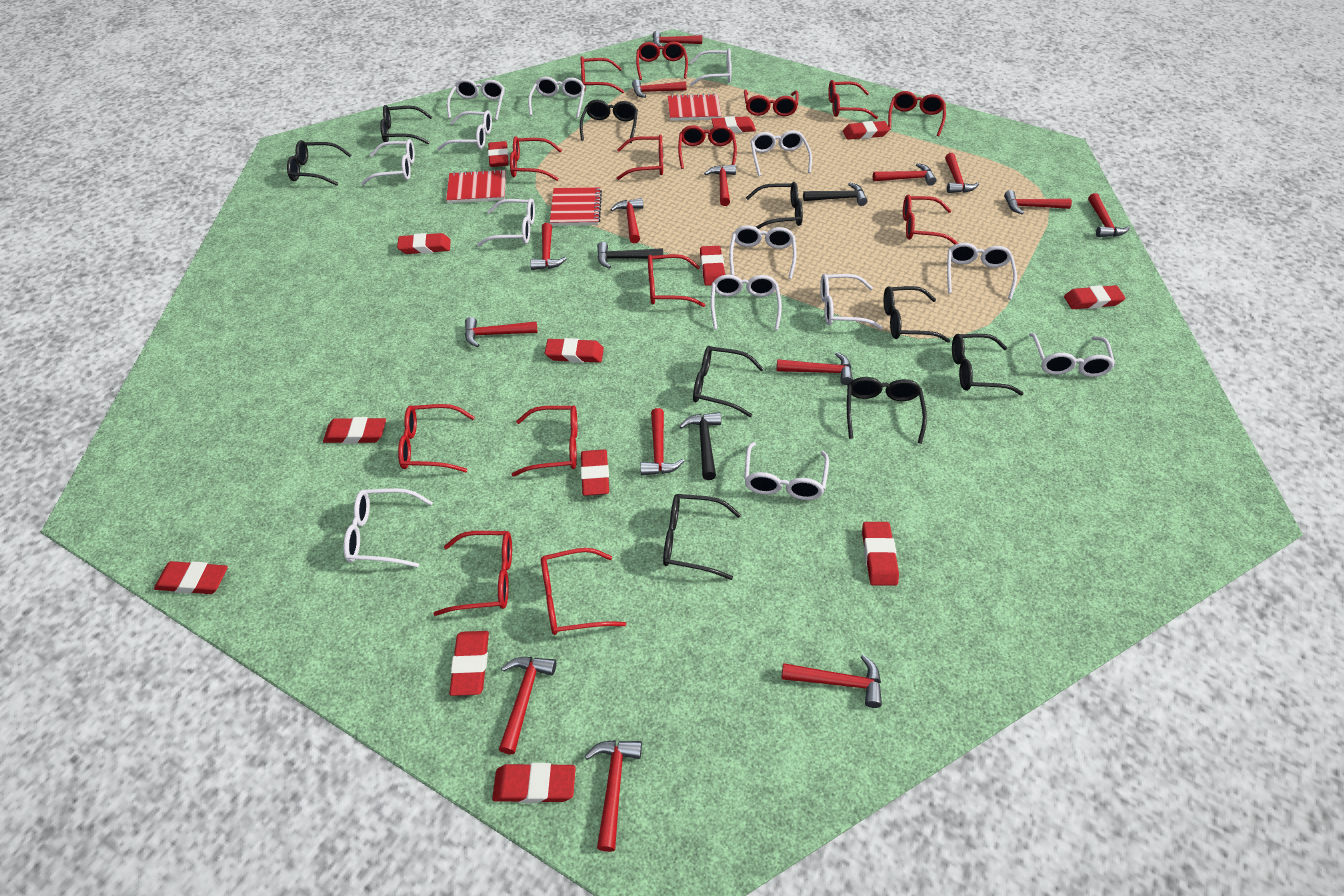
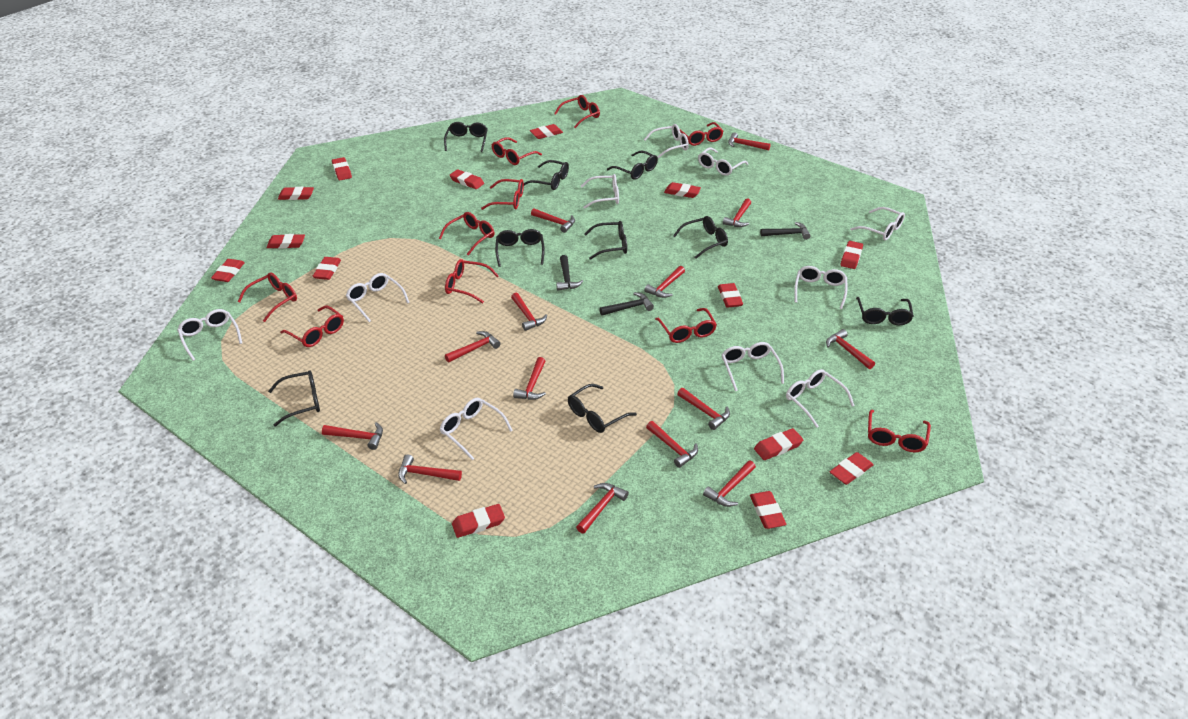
red eraser: 13 -> 14
red glasses: 14 -> 10
red hammer: 15 -> 14
red notebook: 3 -> 0
white glasses: 14 -> 10

